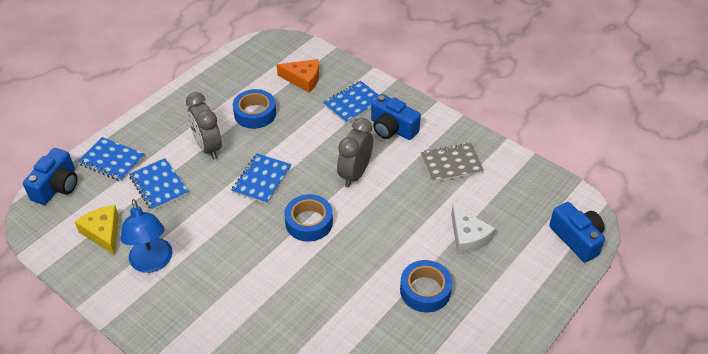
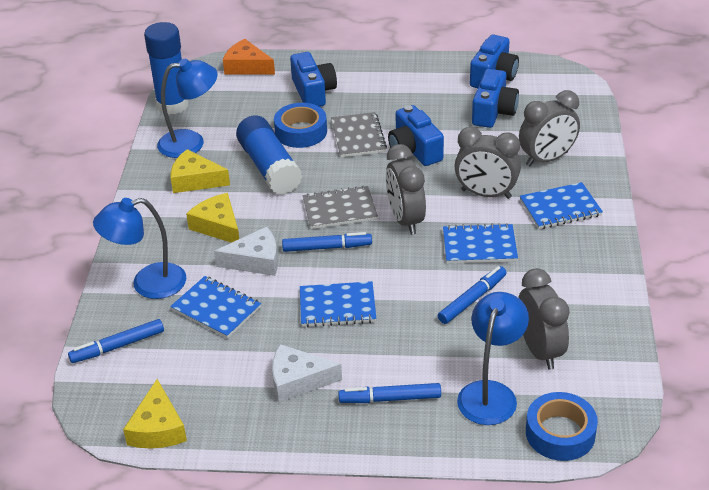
blue camera: 3 -> 4
blue glue stick: 0 -> 2
blue lamp: 1 -> 3
blue marker: 0 -> 4
blue tape: 3 -> 2
grey clock: 2 -> 4
grey notebook: 1 -> 2
white cheese: 1 -> 2
yellow cheese: 1 -> 3

